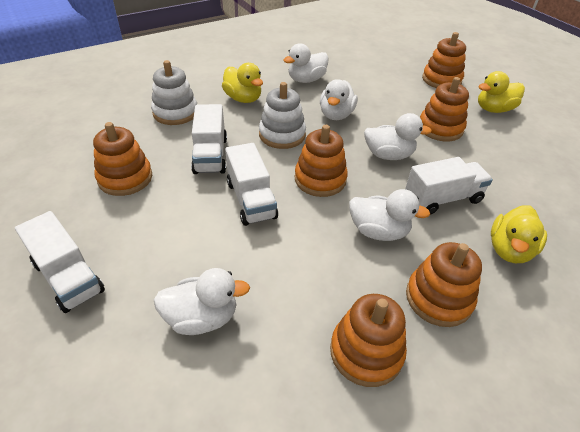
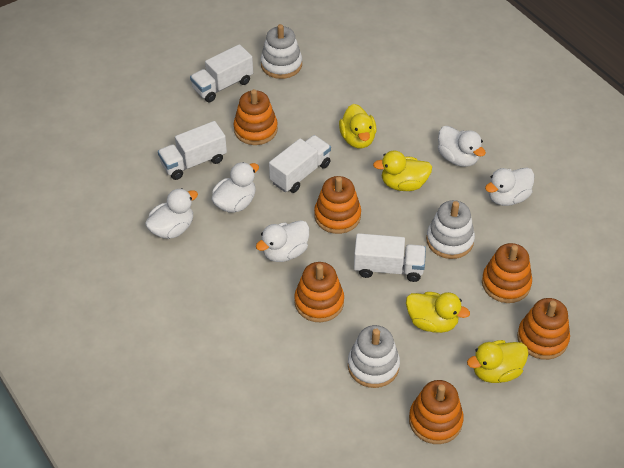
white stacking toy: 2 -> 3
yellow duck: 3 -> 4

